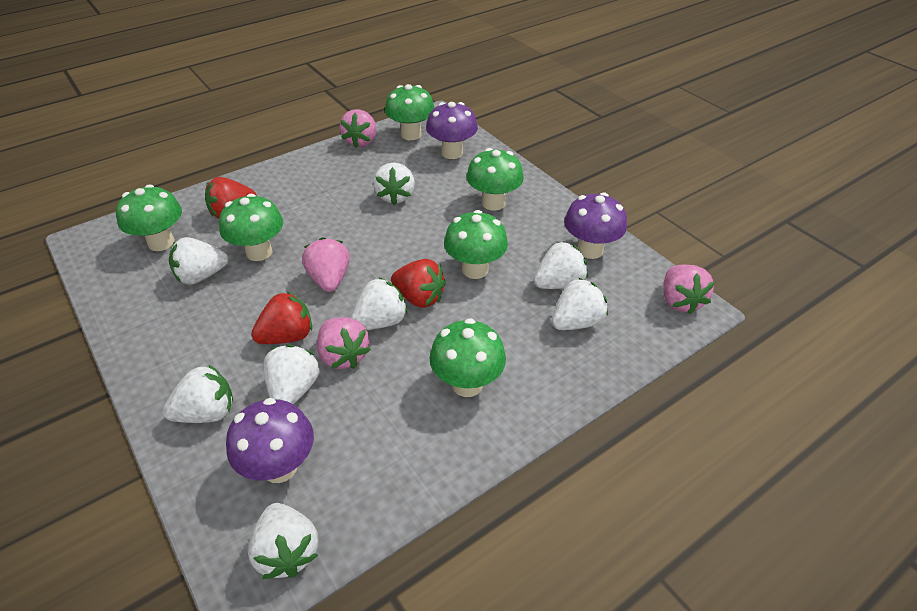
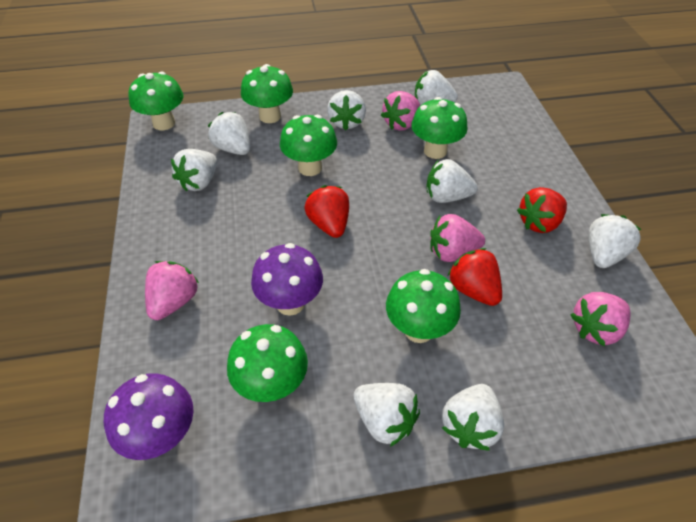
purple mushroom: 3 -> 2

